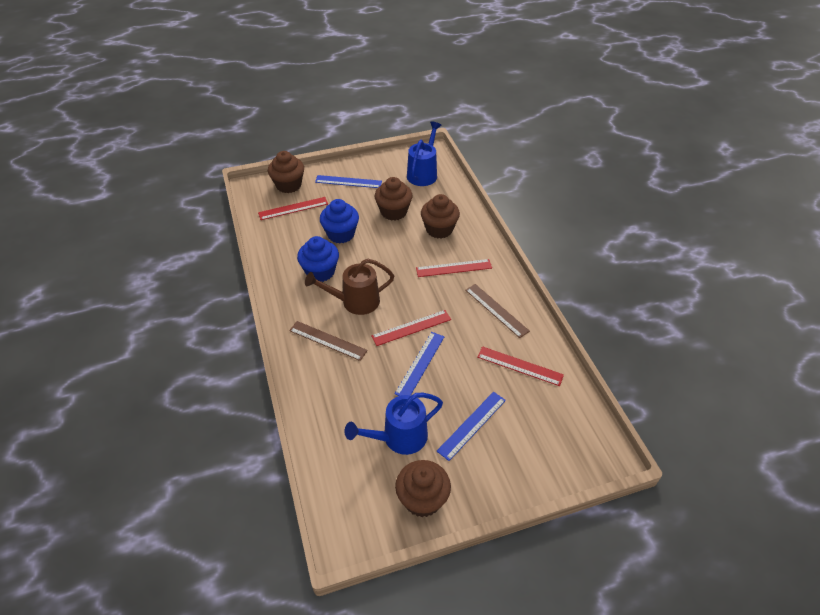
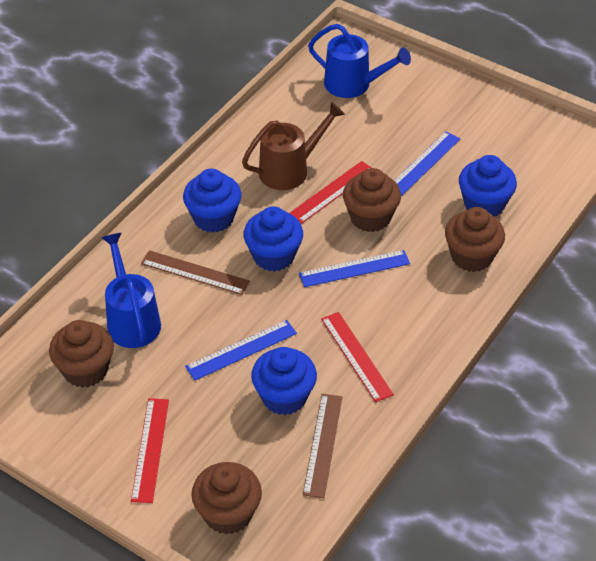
blue cupcake: 2 -> 4
red ruler: 4 -> 3

